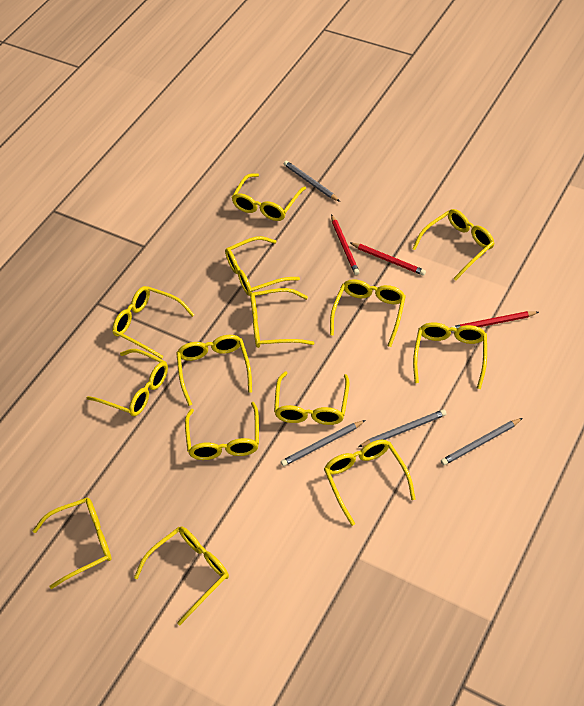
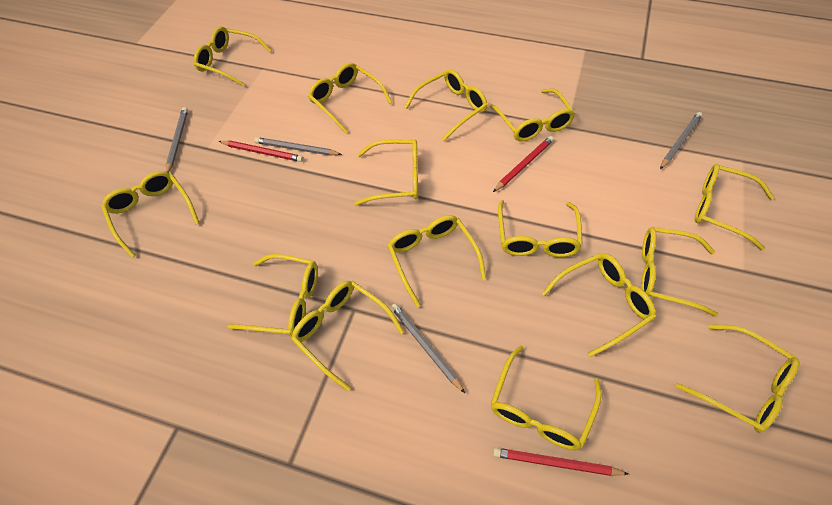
yellow glasses: 14 -> 15

